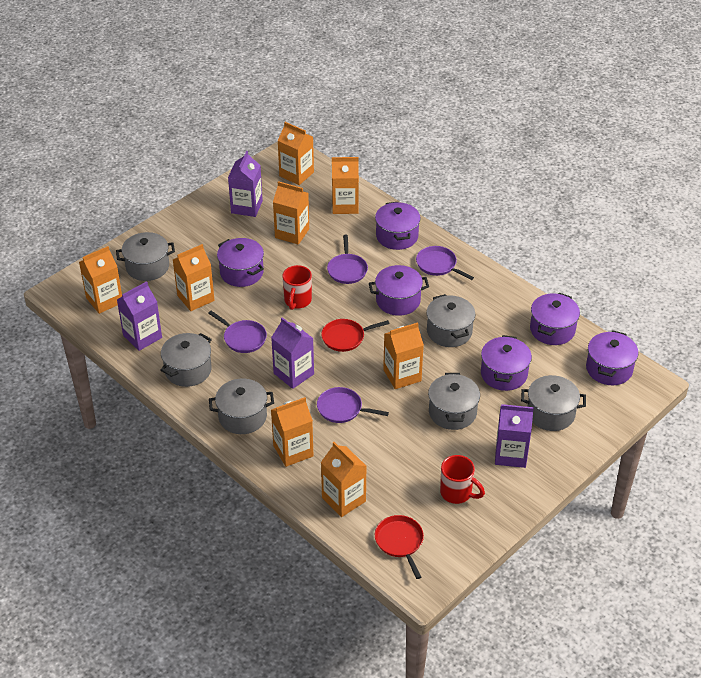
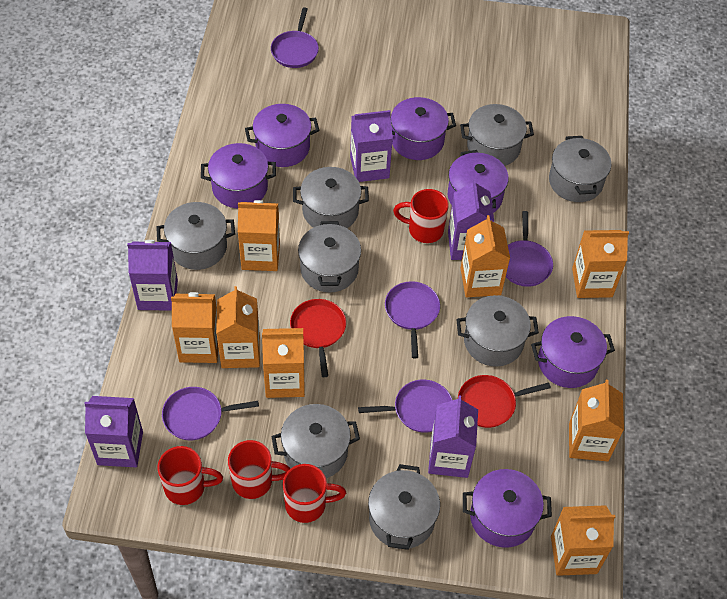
grey pot: 6 -> 8
purple carton: 4 -> 5
purple pan: 4 -> 5
red mug: 2 -> 4

